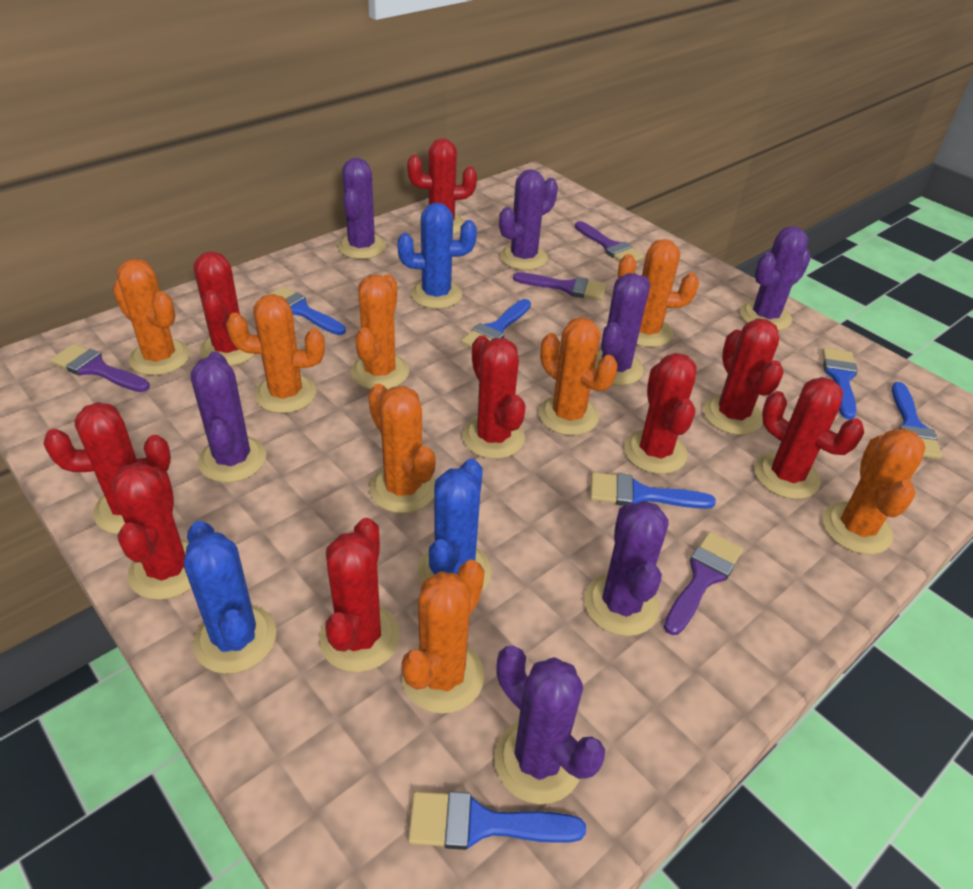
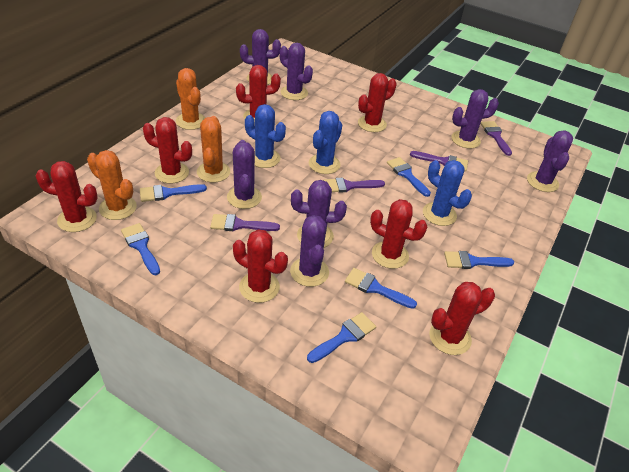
orange cactus: 8 -> 3
red cactus: 9 -> 7

